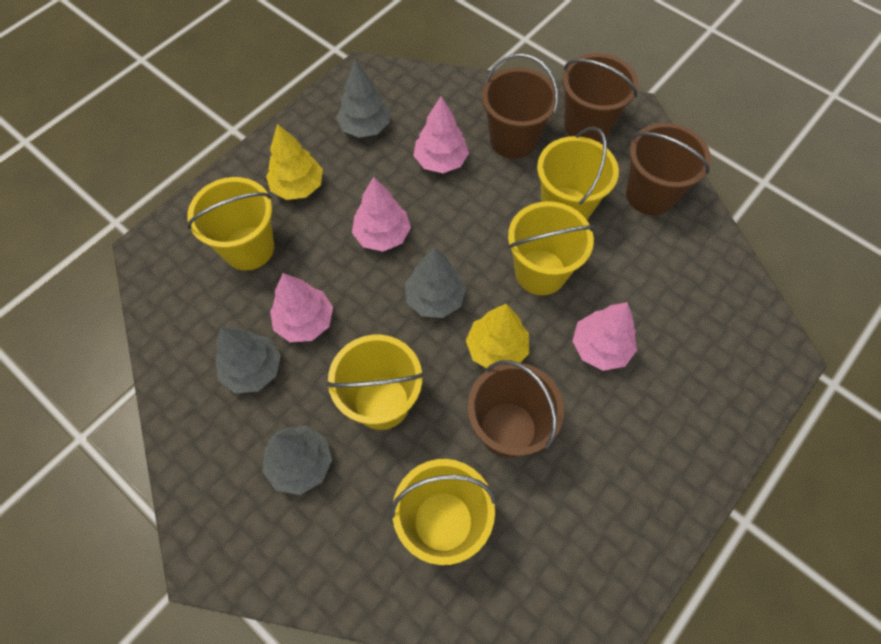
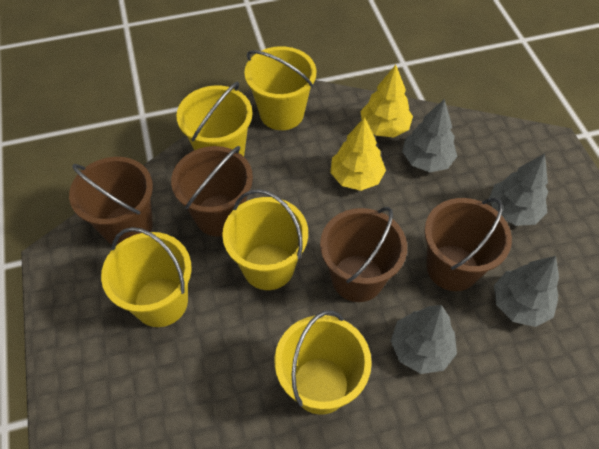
pink tree: 4 -> 0

